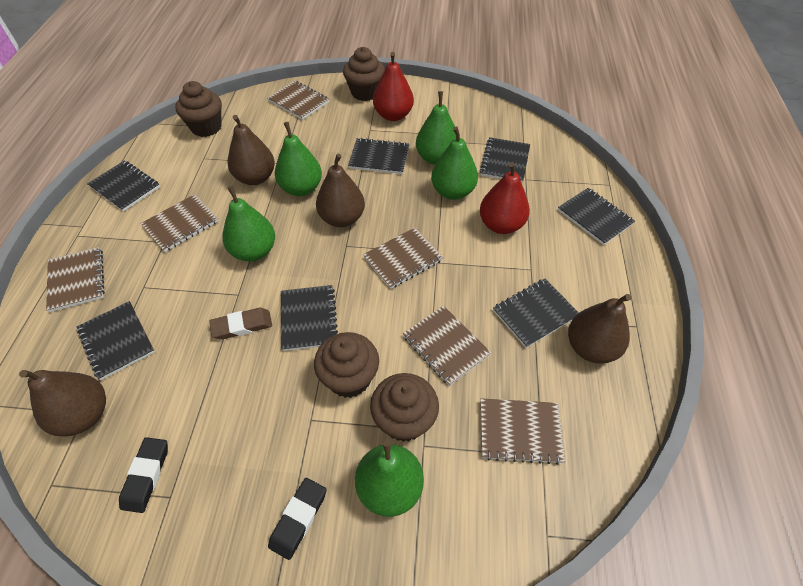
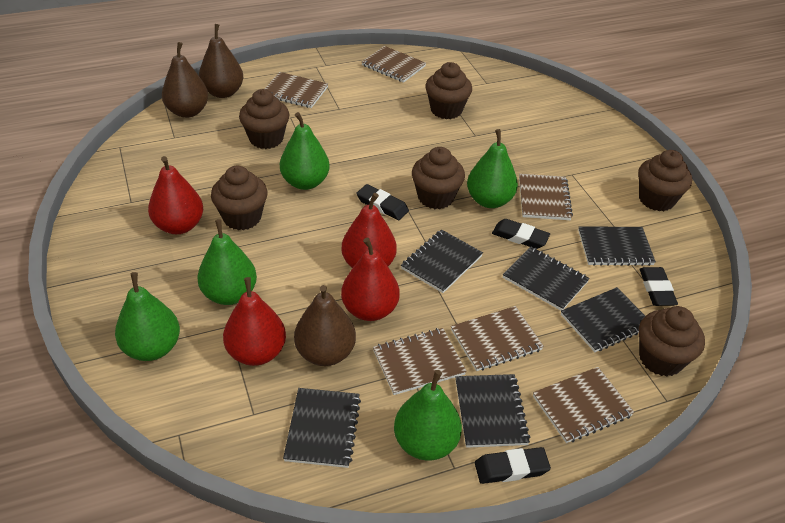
black eraser: 2 -> 4
black notebook: 7 -> 6
brown cupcake: 4 -> 6
brown eraser: 1 -> 0
brown pear: 4 -> 3
red pear: 2 -> 4

